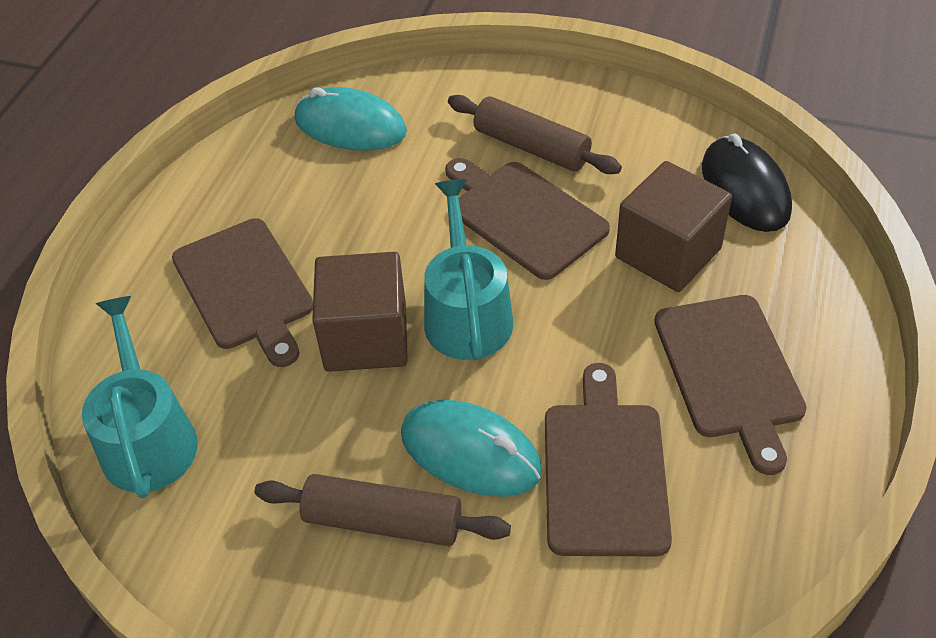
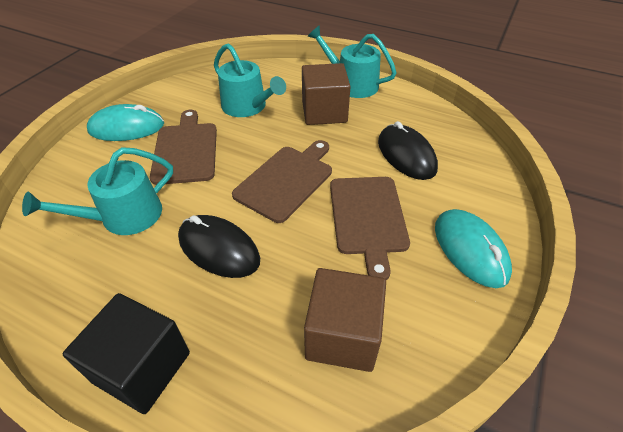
black cube: 0 -> 1
black mouse: 1 -> 2
brown cutting board: 4 -> 3
brown rolling pin: 2 -> 0
turquoise watering can: 2 -> 3

